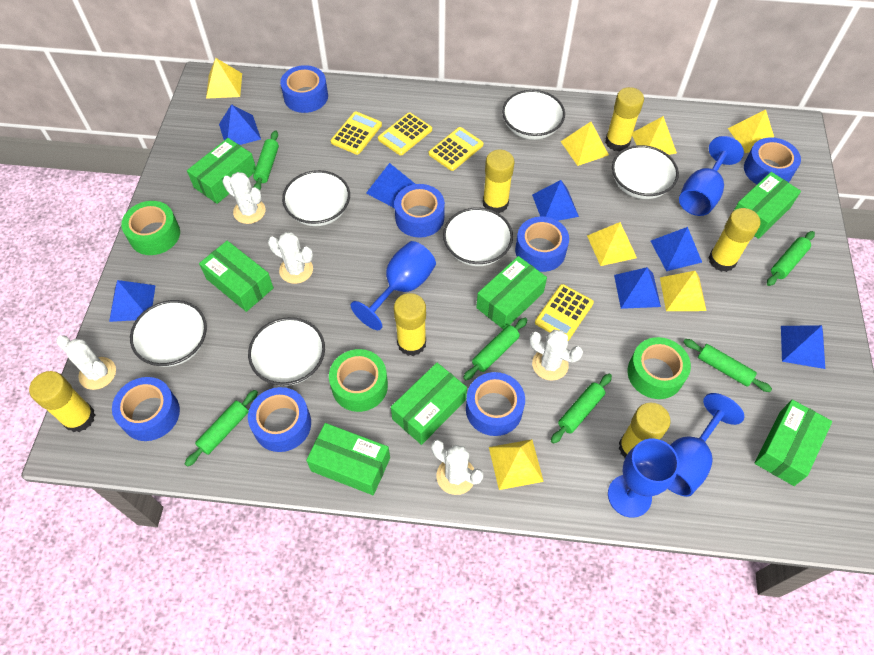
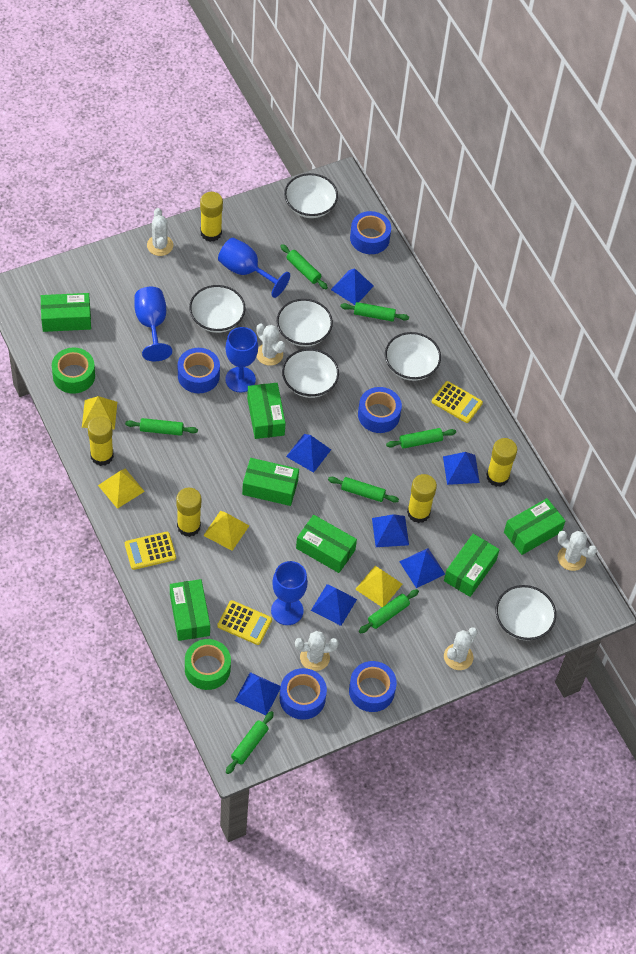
blue tape: 7 -> 5
green rolling pin: 6 -> 7
green tape: 3 -> 2
yellow calculator: 4 -> 3
yellow glue stick: 6 -> 5
yellow pyramid: 7 -> 4

